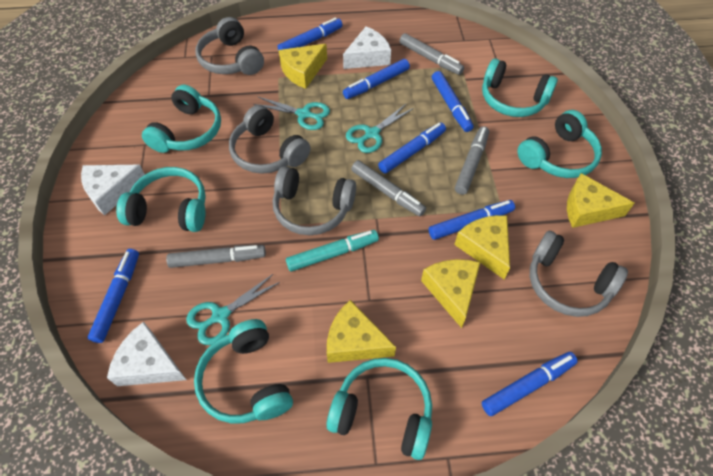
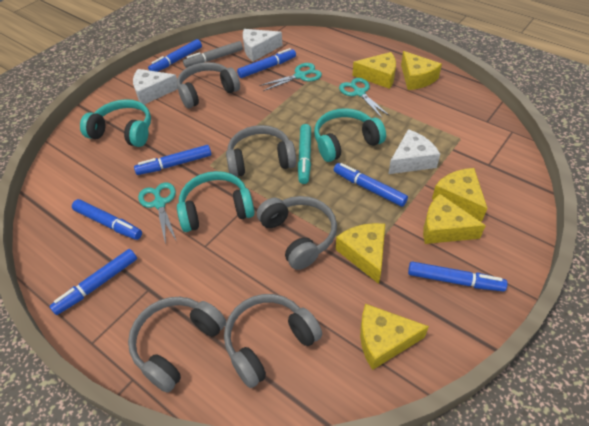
grey headphones: 4 -> 5
grey marker: 4 -> 1
turquoise headphones: 6 -> 3
yellow cheese: 5 -> 6

